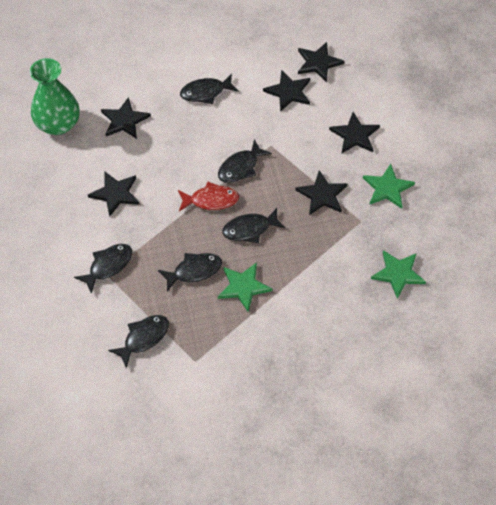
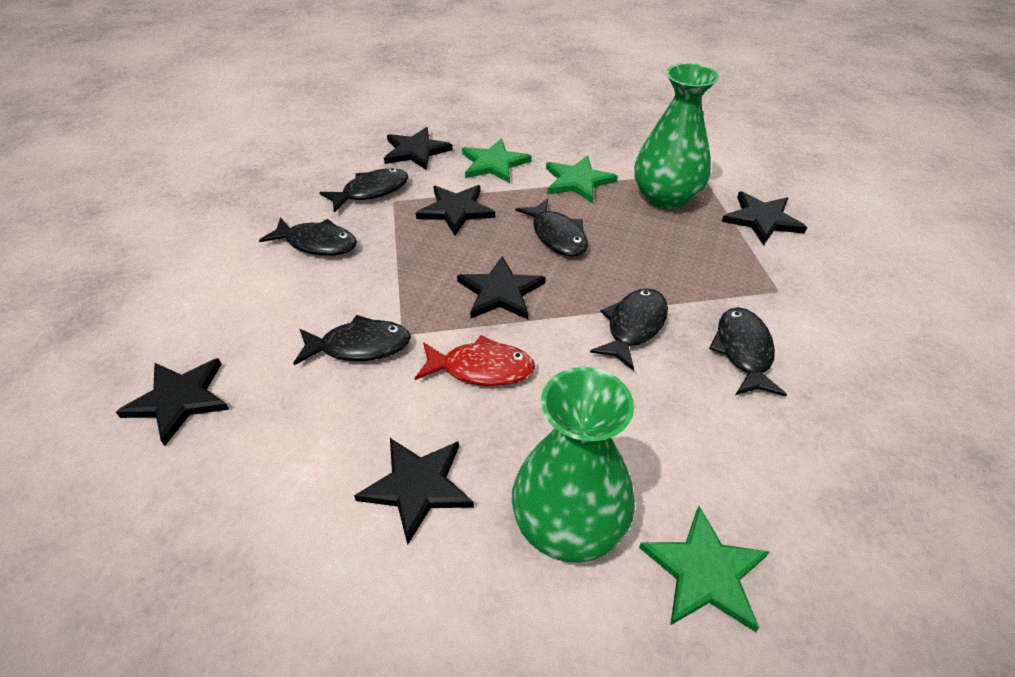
green vase: 1 -> 2

